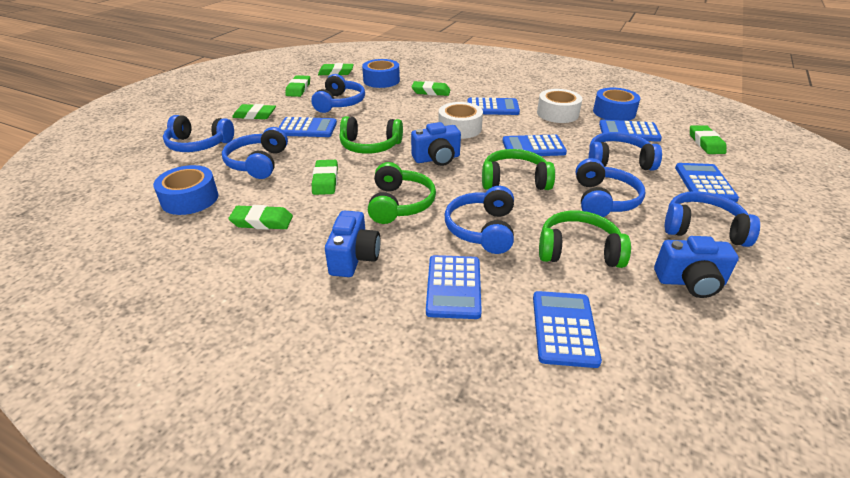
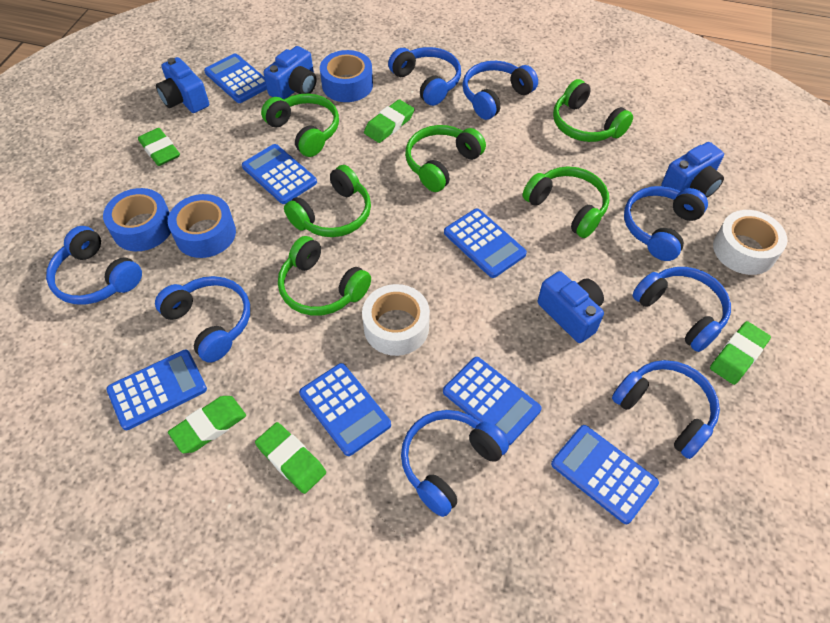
blue camera: 3 -> 4
blue headphones: 7 -> 8
green eraser: 7 -> 5
green headphones: 4 -> 6

